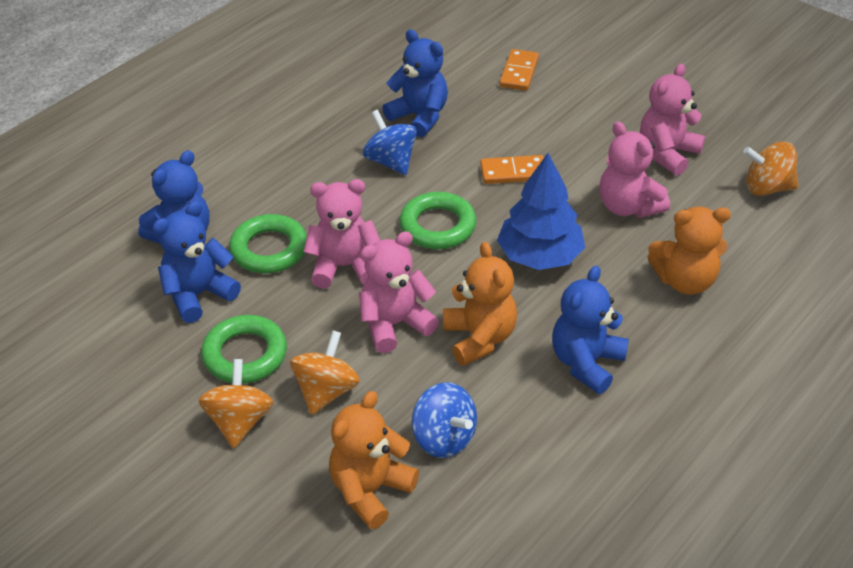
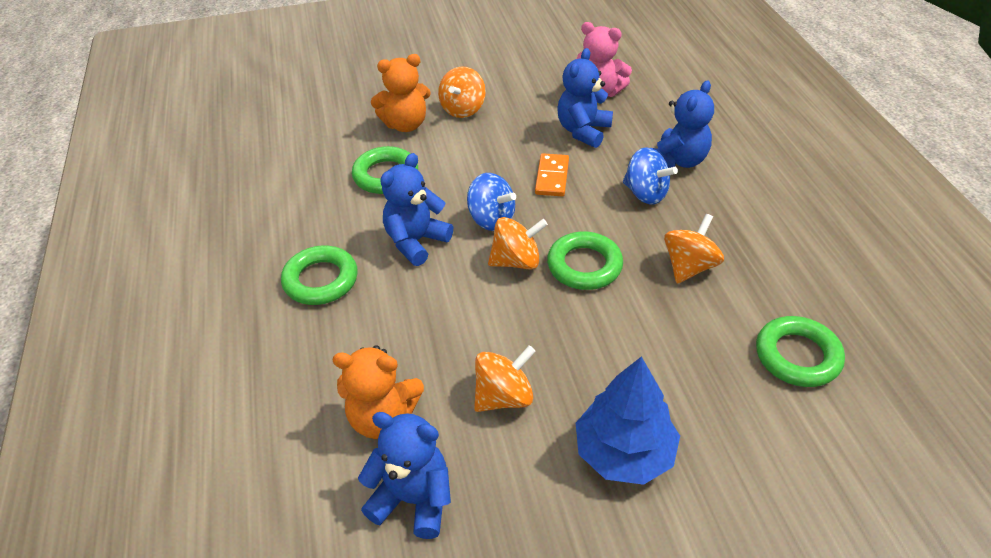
green ring: 3 -> 4
orange domino: 2 -> 1
orange spinning top: 3 -> 4
orange teddy bear: 3 -> 2
pink teddy bear: 4 -> 1

